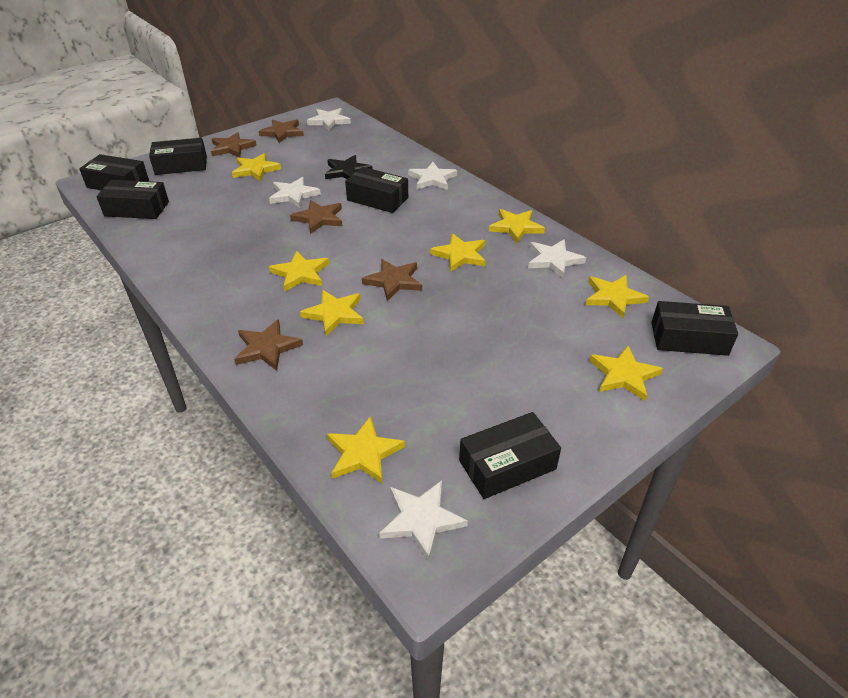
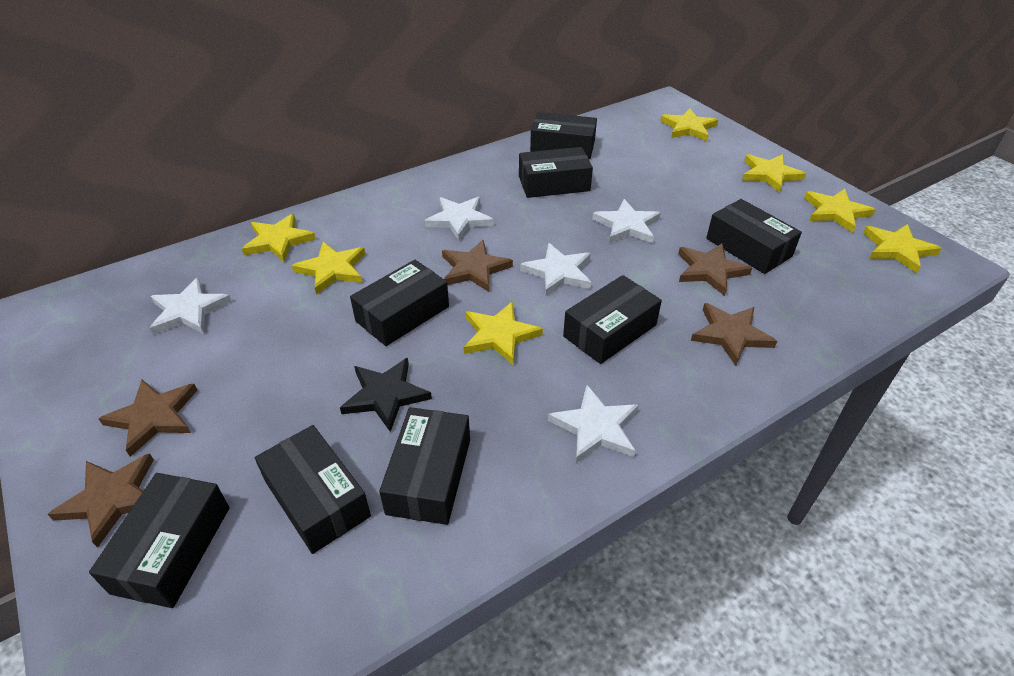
black box: 6 -> 8
yellow star: 8 -> 7

